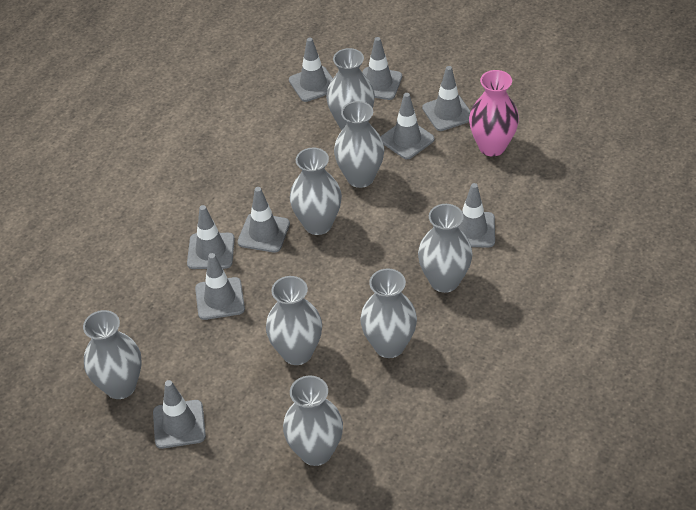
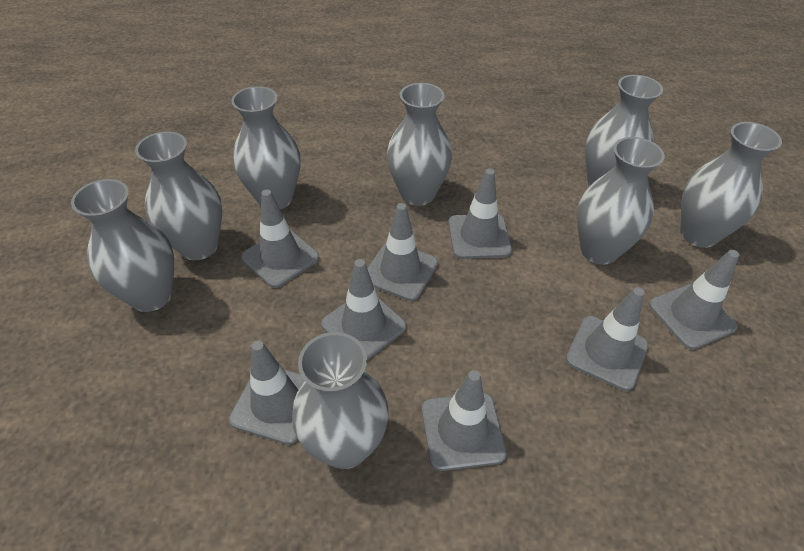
grey traffic cone: 9 -> 8
pink vase: 1 -> 0

